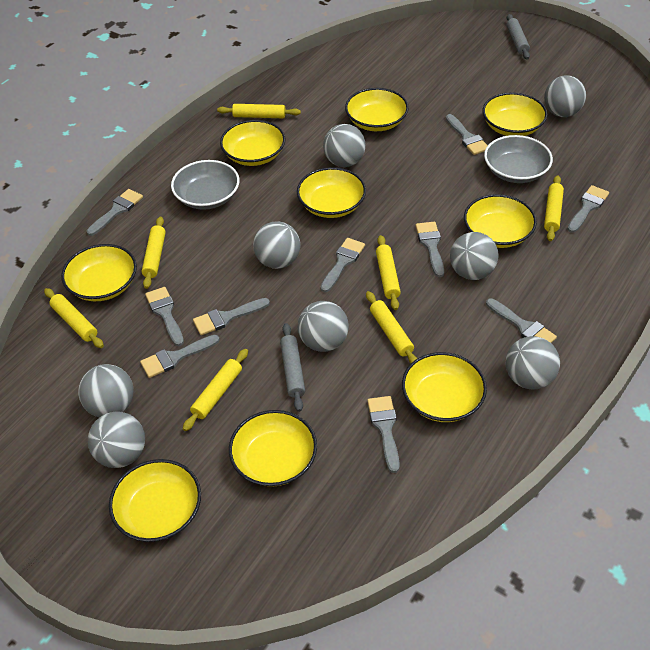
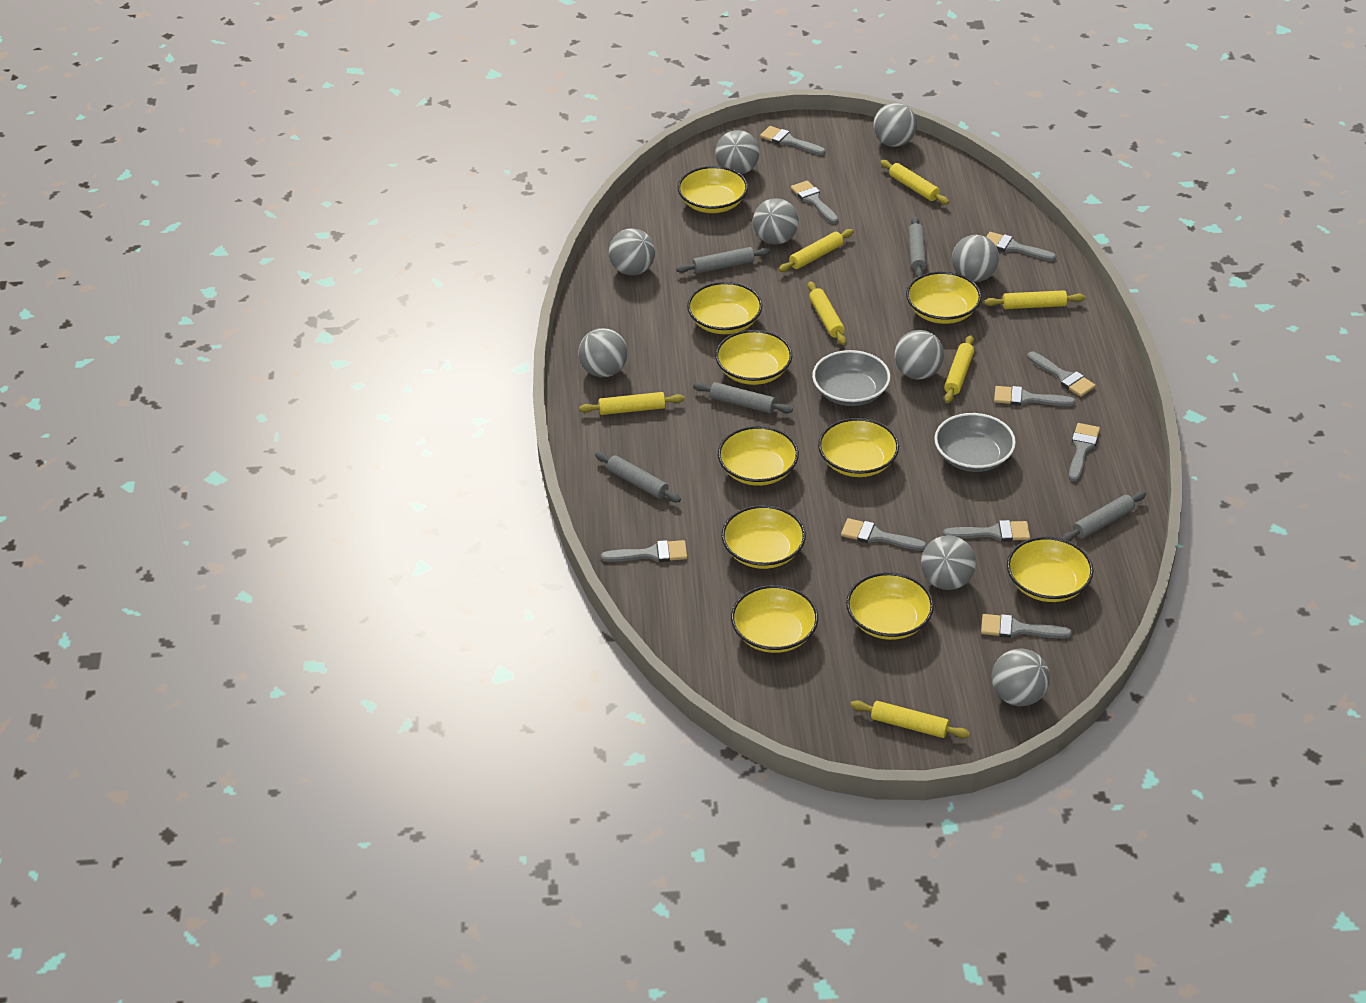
grey ball: 8 -> 9
grey rolling pin: 2 -> 5
yellow bowl: 9 -> 10

